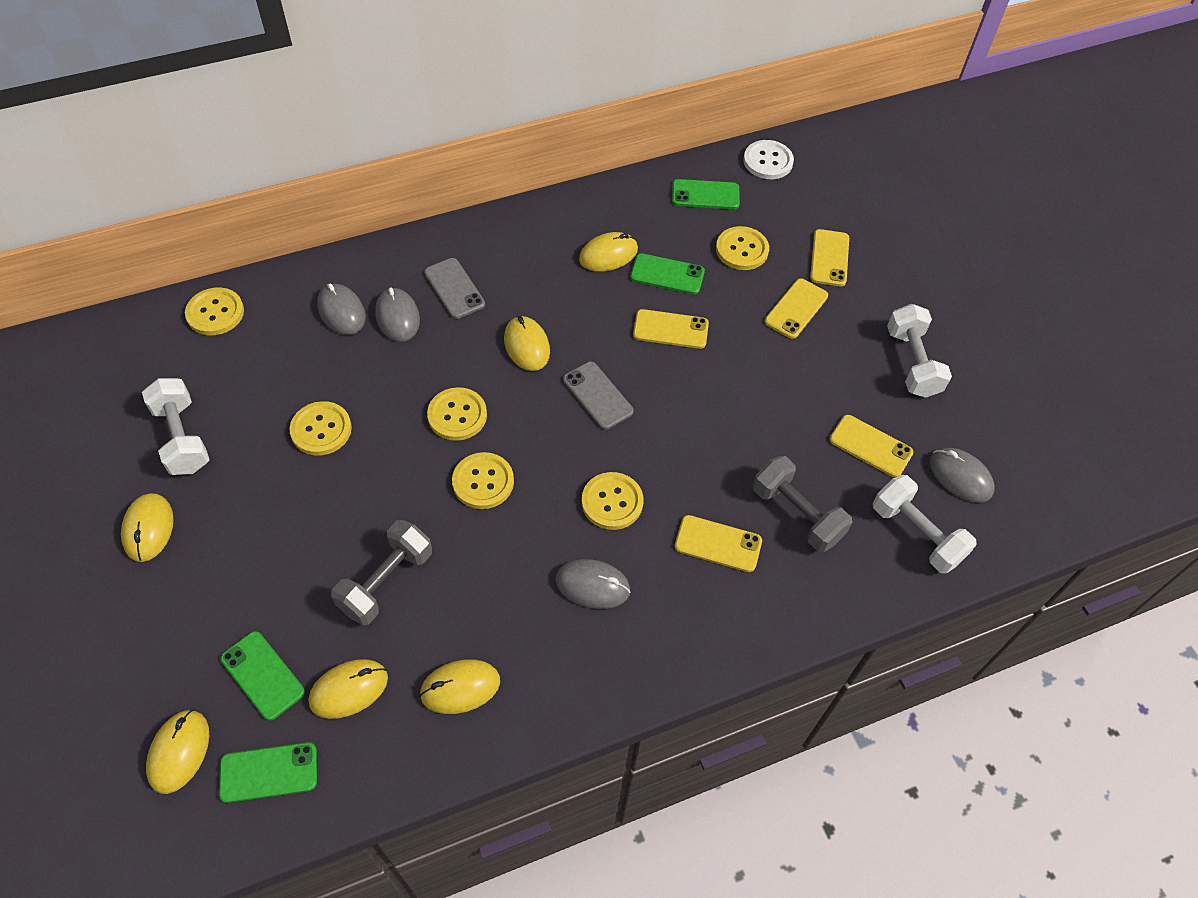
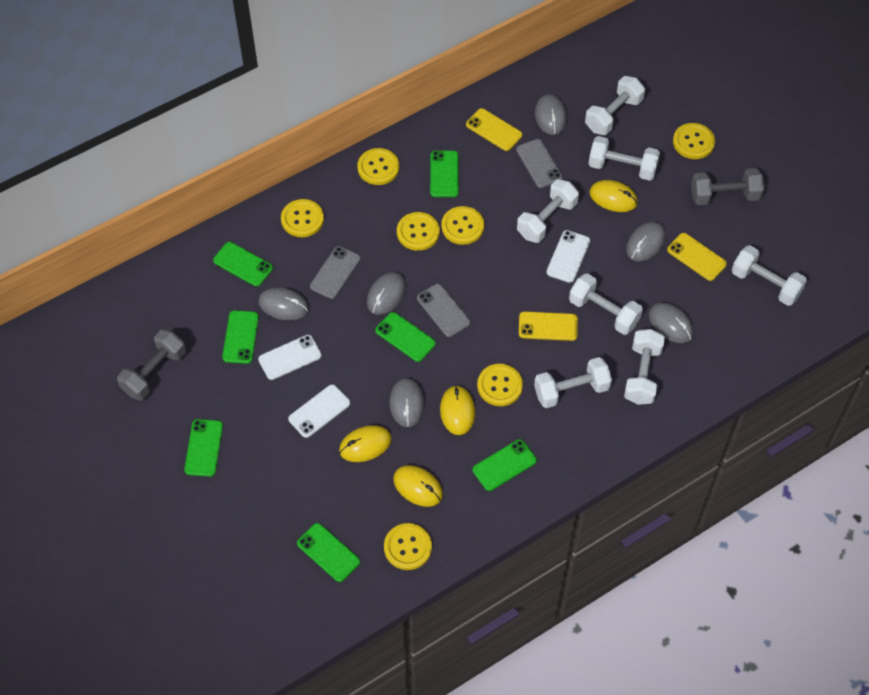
green phone: 4 -> 7
grey mouse: 4 -> 6
grey phone: 2 -> 3
white button: 1 -> 0
white dumbbell: 3 -> 7
white phone: 0 -> 3
yellow button: 6 -> 7
yellow mouse: 6 -> 4
yellow phone: 5 -> 3

